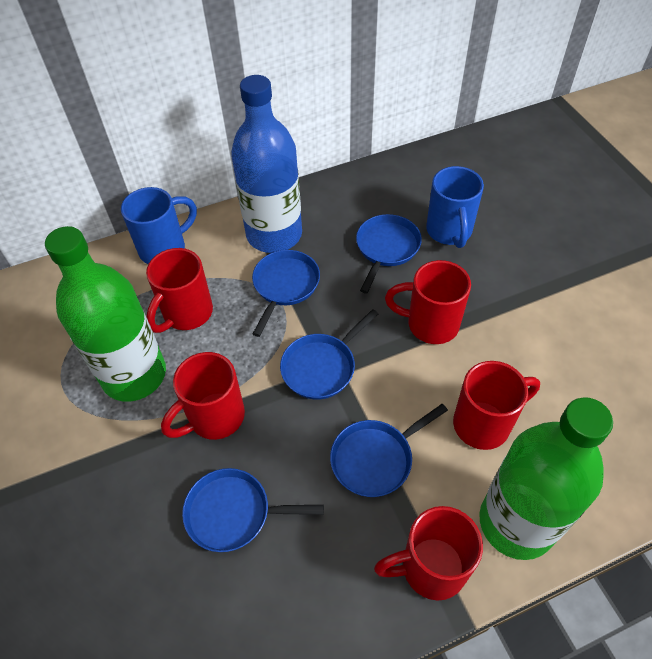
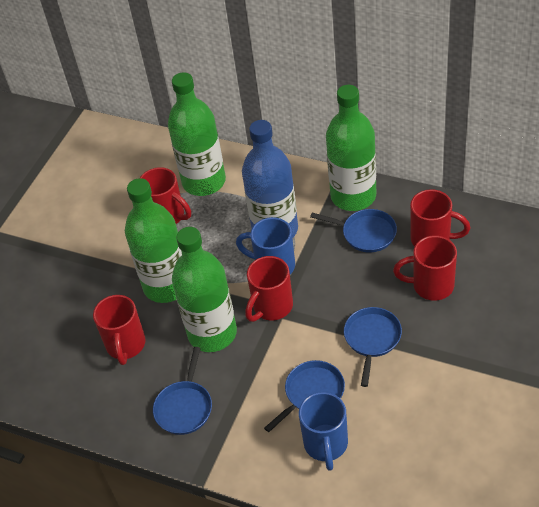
blue pan: 5 -> 4
green bottle: 2 -> 4

